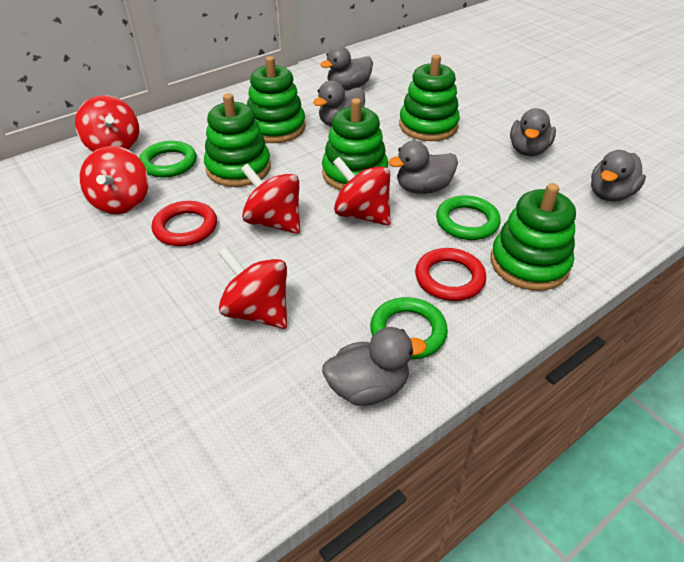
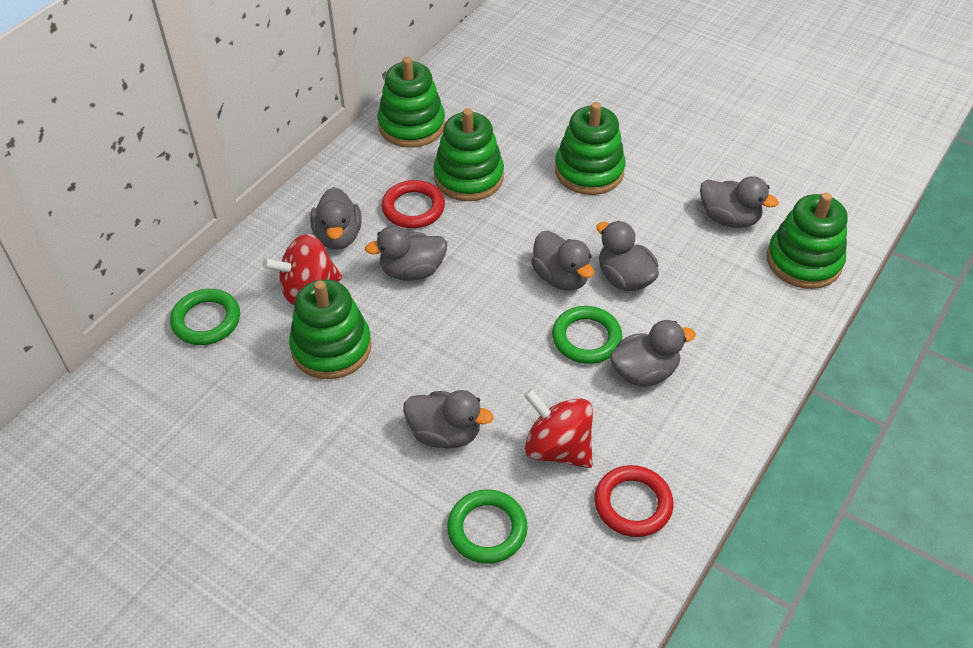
grey duck: 6 -> 7
red spinning top: 5 -> 2

